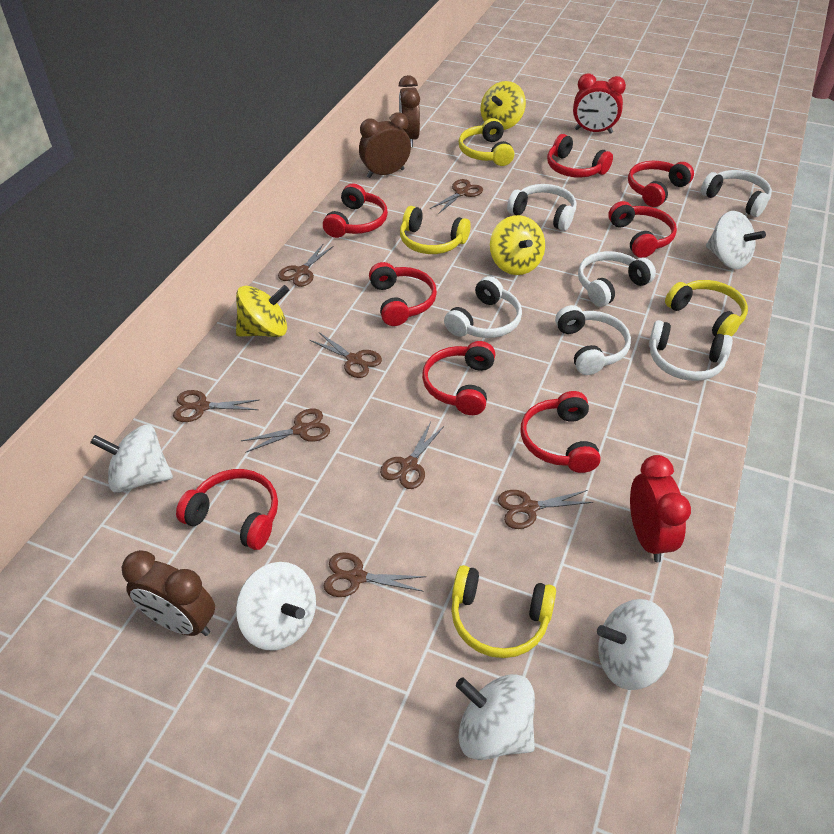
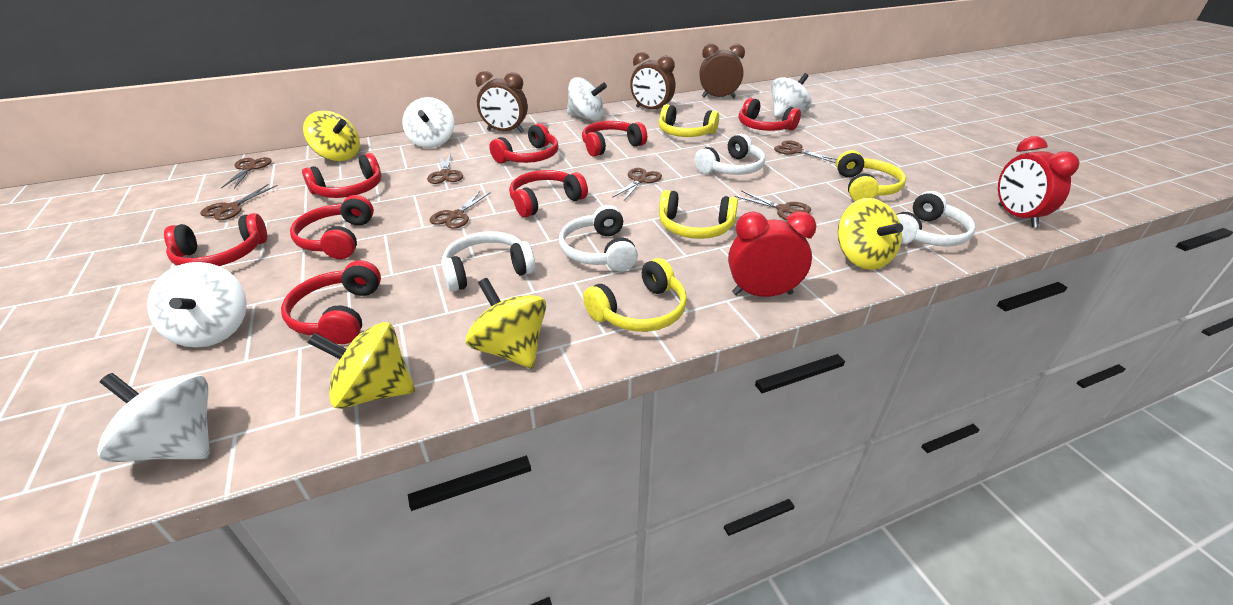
brown scissors: 8 -> 7
white headphones: 6 -> 4
yellow spinning top: 3 -> 4

